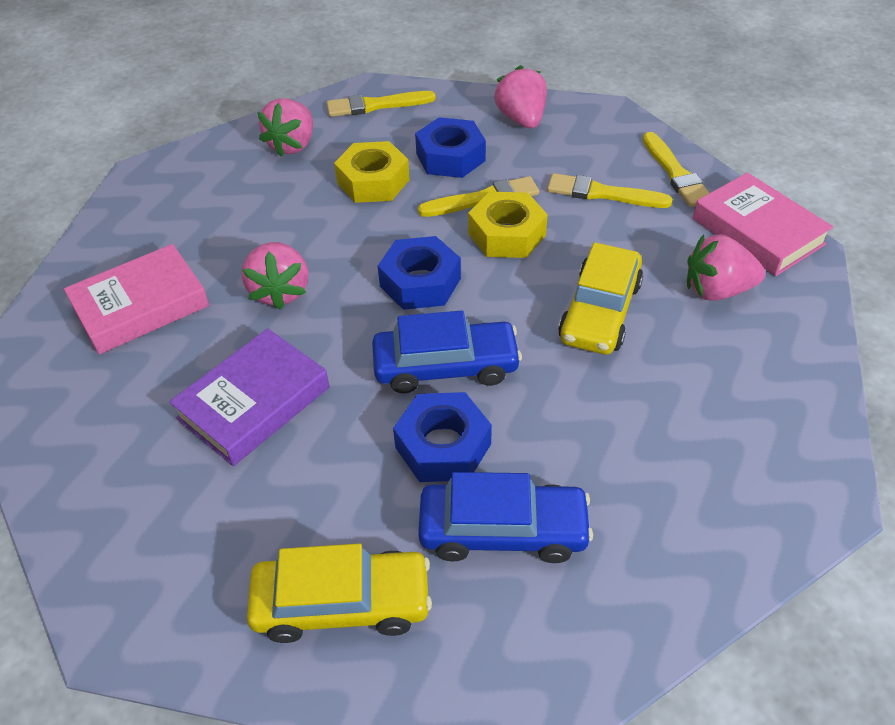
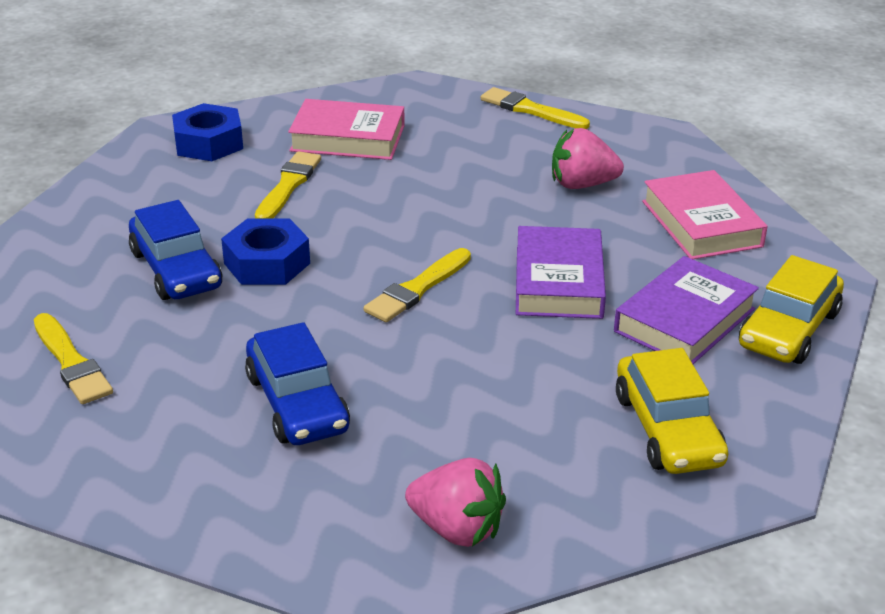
blue nut: 3 -> 2
pink strawberry: 4 -> 2
purple book: 1 -> 2
yellow nut: 2 -> 0

